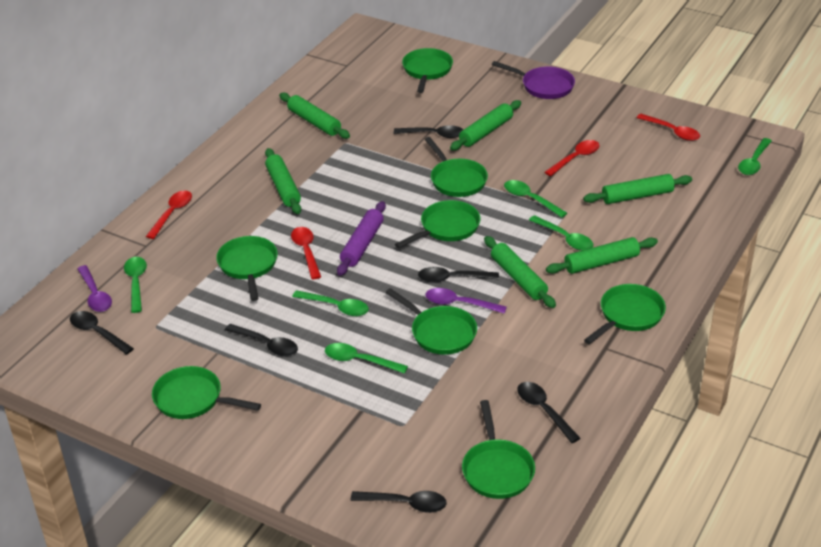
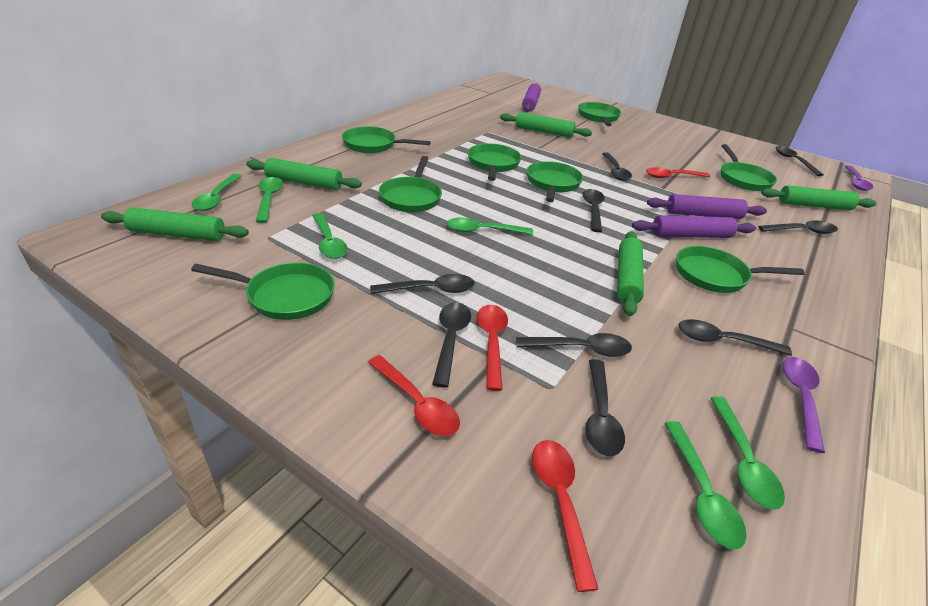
black spoon: 6 -> 9
green rolling pin: 6 -> 5
purple pan: 1 -> 0
purple rolling pin: 1 -> 3

